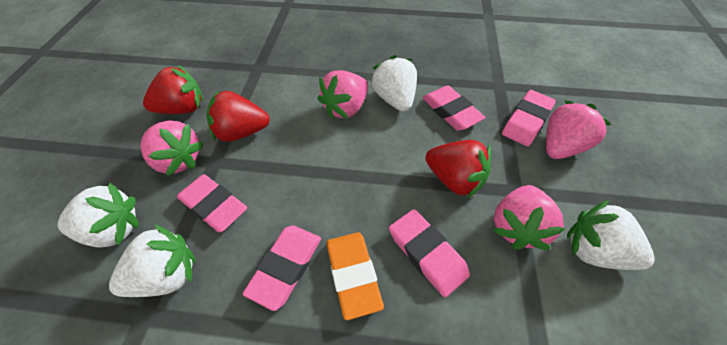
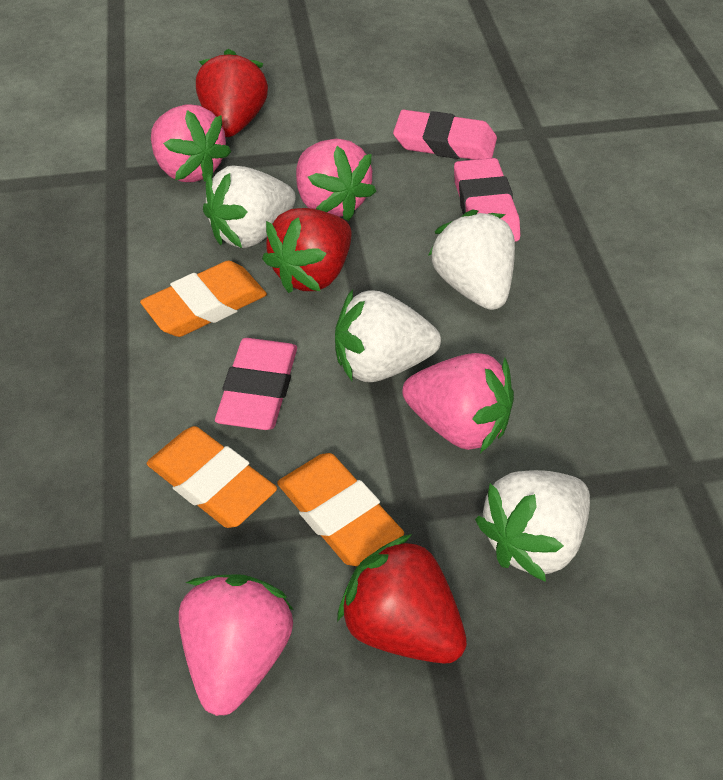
orange eraser: 1 -> 3
pink eraser: 5 -> 3

